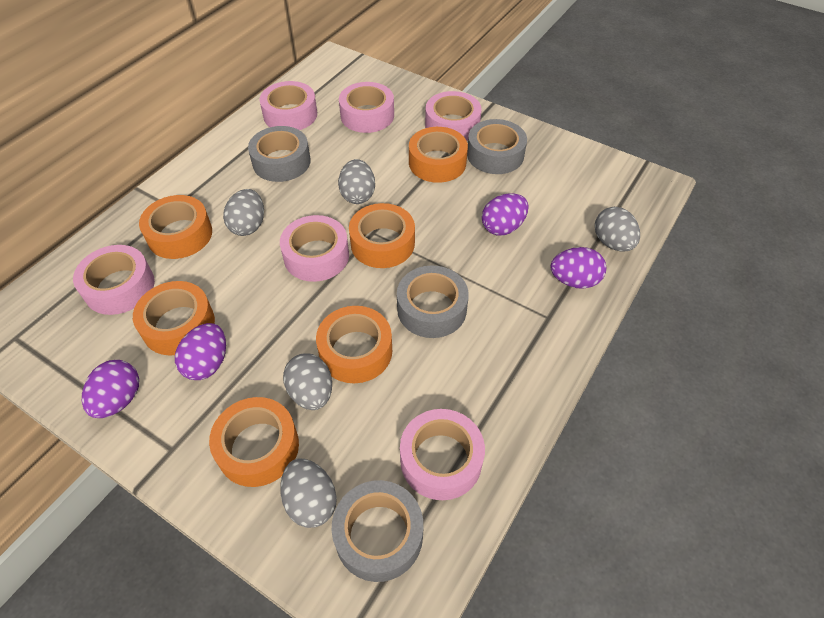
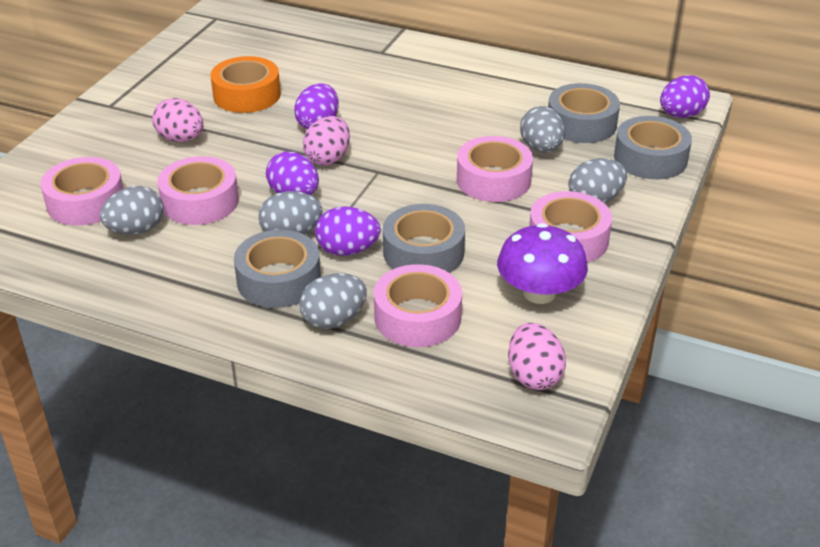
orange tape: 6 -> 1
pink egg: 0 -> 3
pink tape: 6 -> 5
purple mushroom: 0 -> 1

